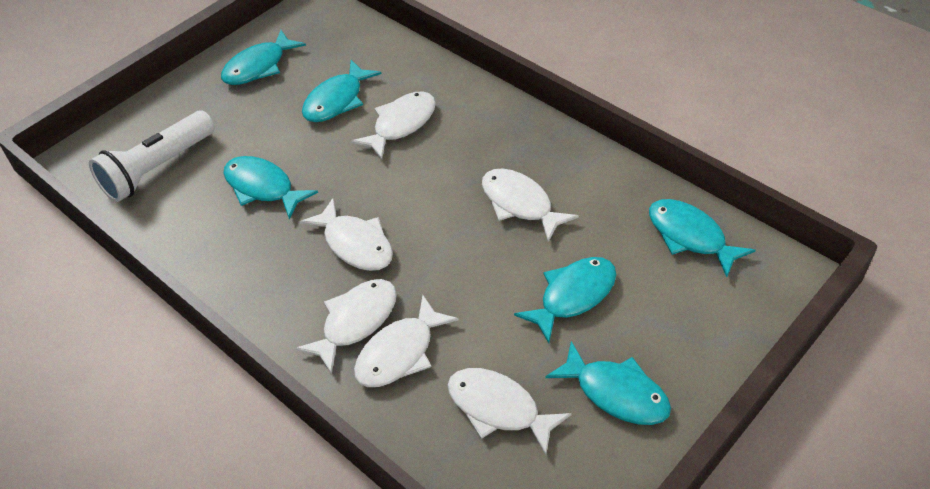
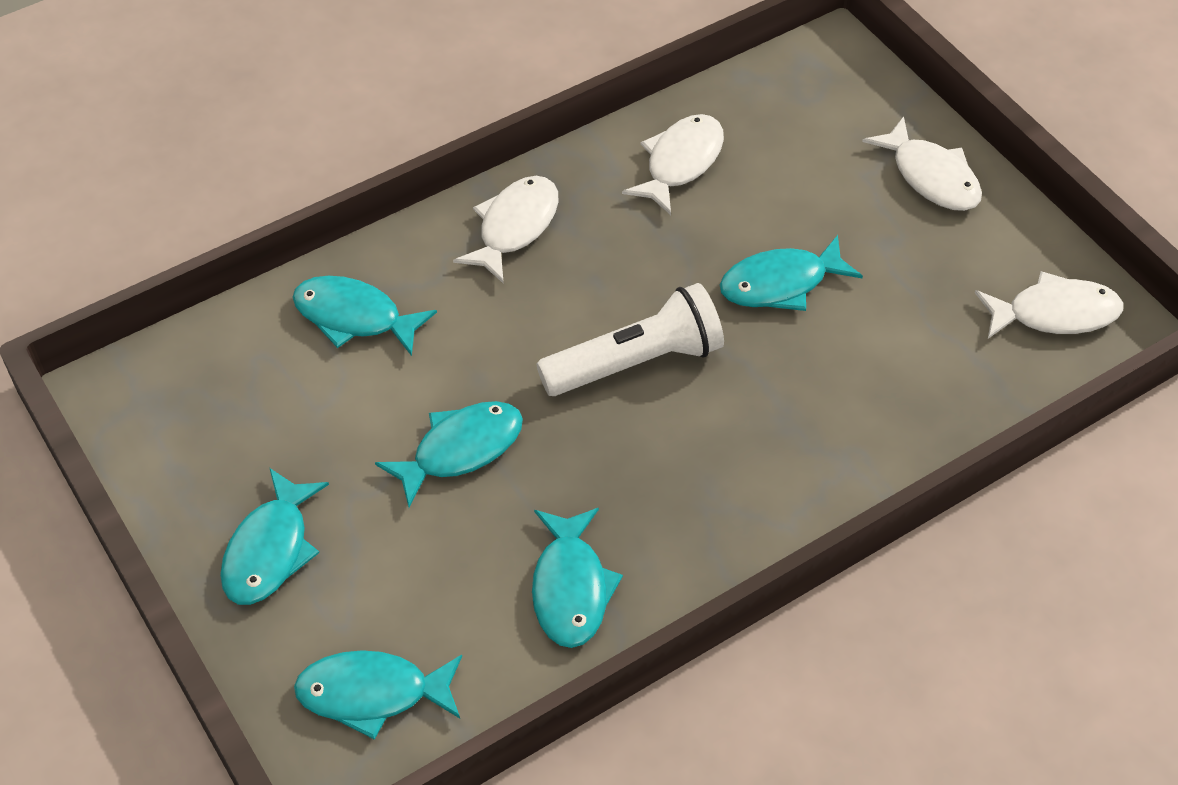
white fish: 6 -> 4

